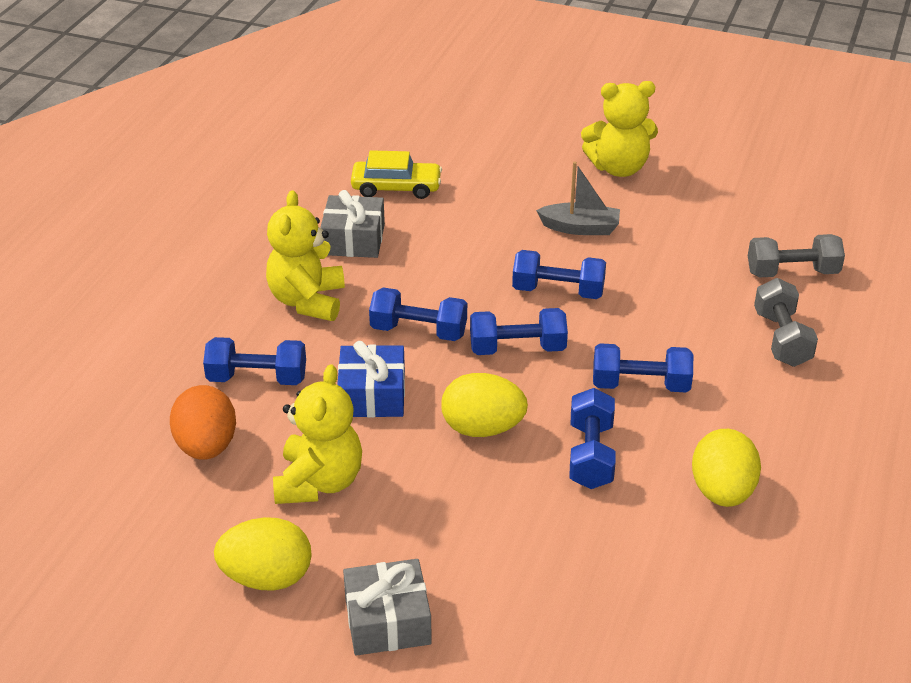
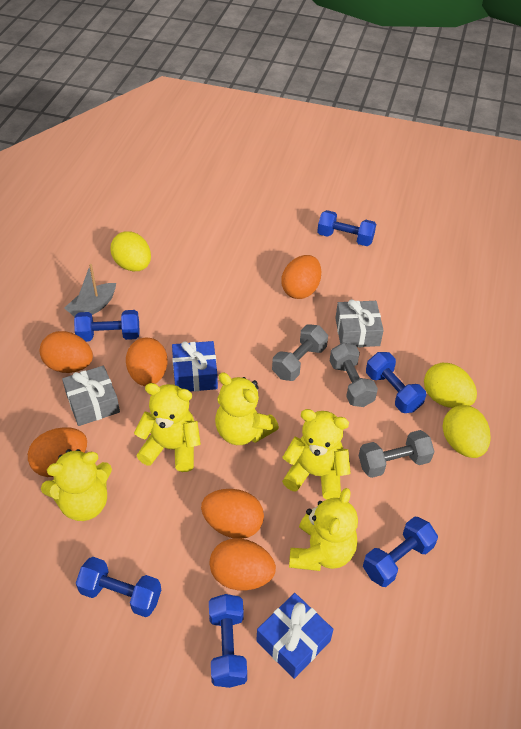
blue gift: 1 -> 2
grey dumbbell: 2 -> 3
orange egg: 1 -> 6
yellow car: 1 -> 0
yellow teddy bear: 3 -> 5

